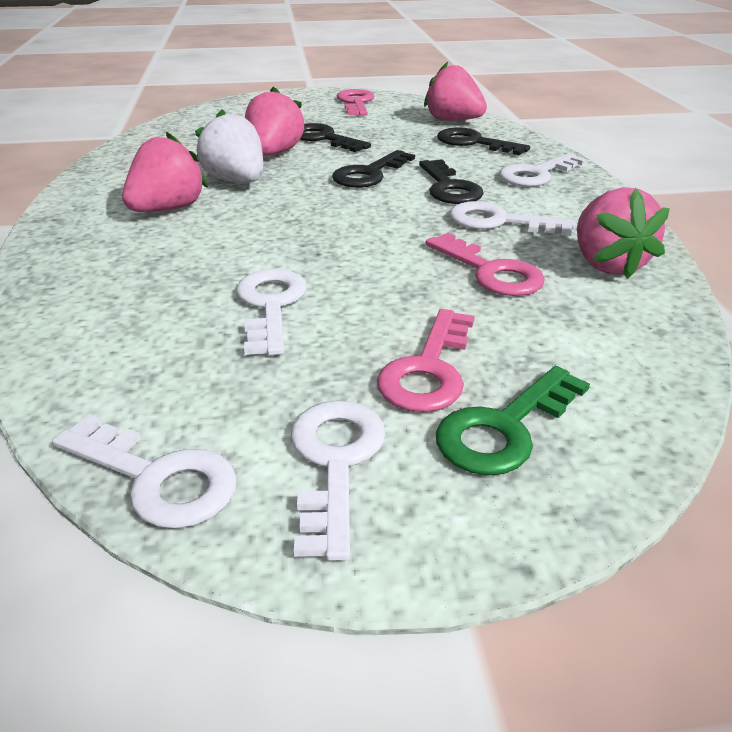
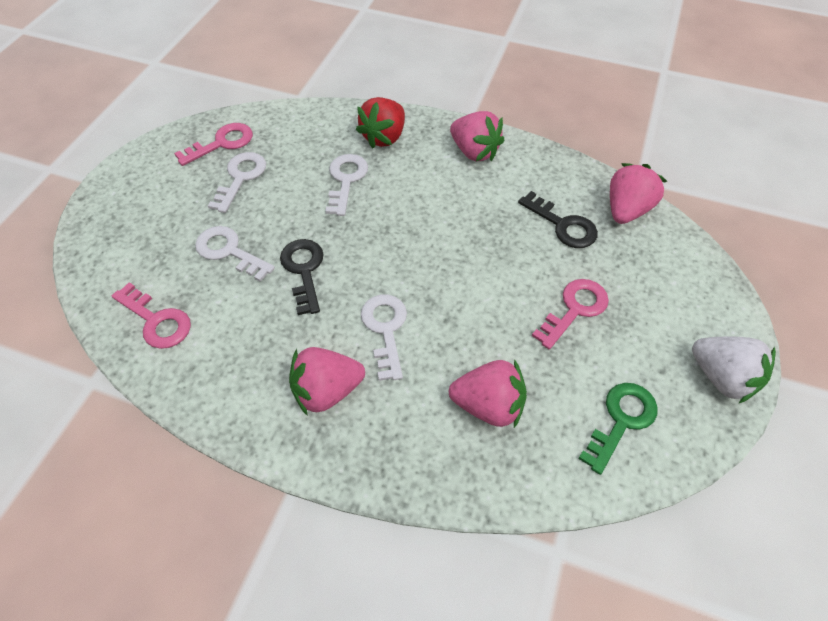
black key: 4 -> 2
red strawberry: 0 -> 1
white key: 5 -> 4

